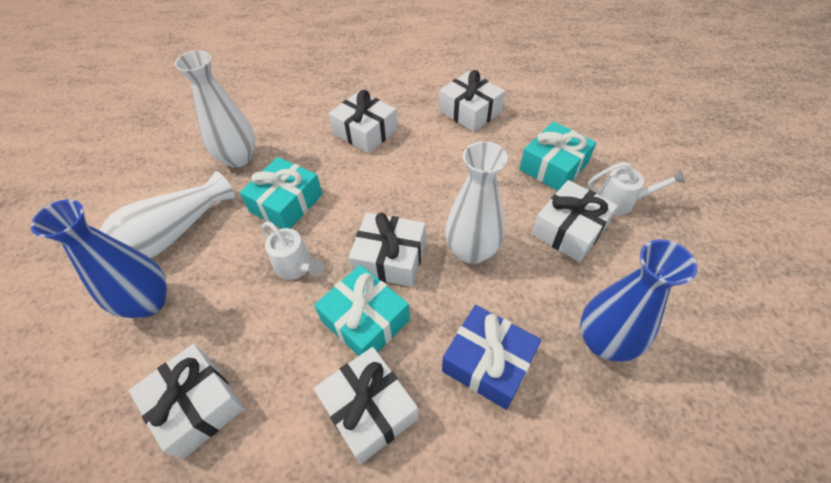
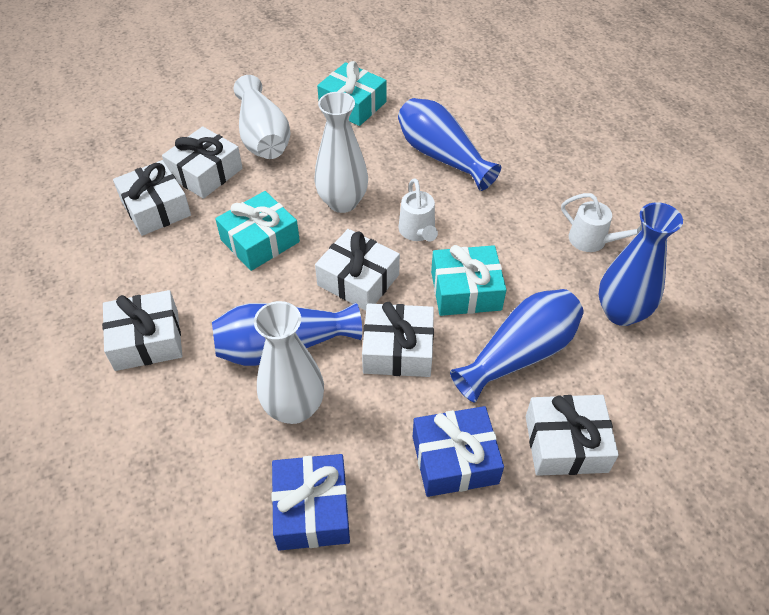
blue gift: 1 -> 2
blue vase: 2 -> 4

